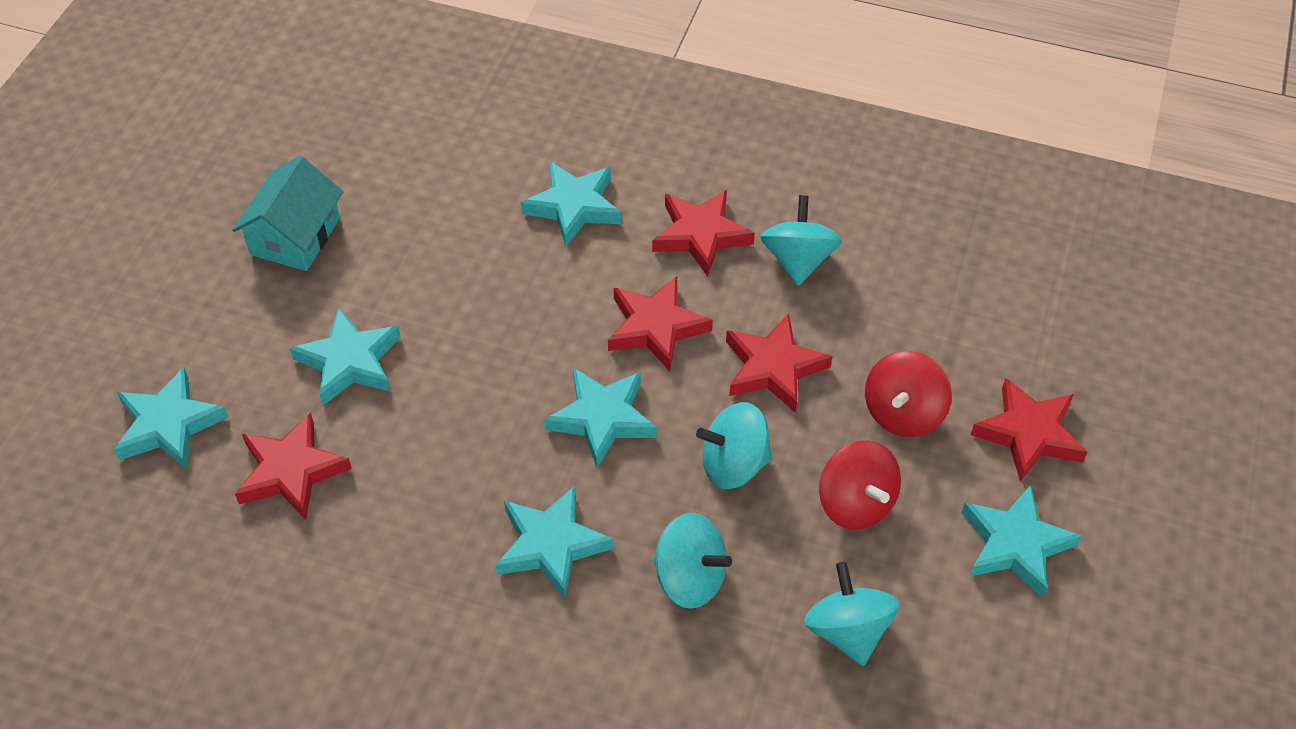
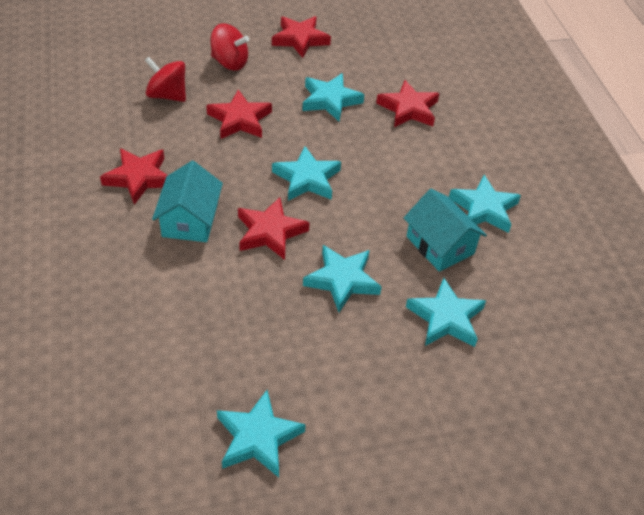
turquoise house: 1 -> 2
turquoise spinning top: 4 -> 0

